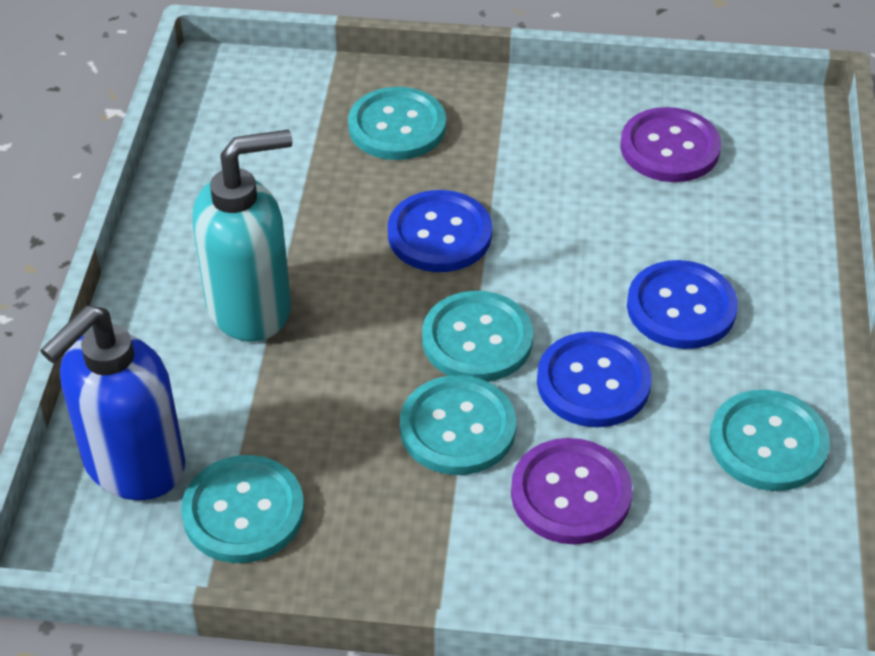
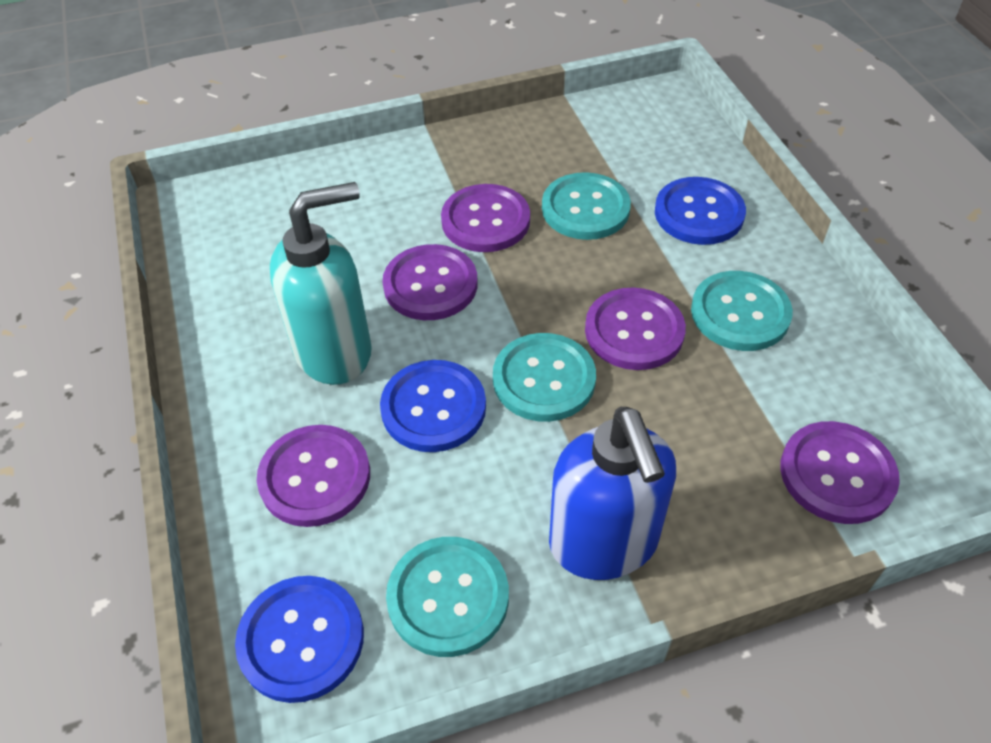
purple button: 2 -> 5
turquoise button: 5 -> 4

